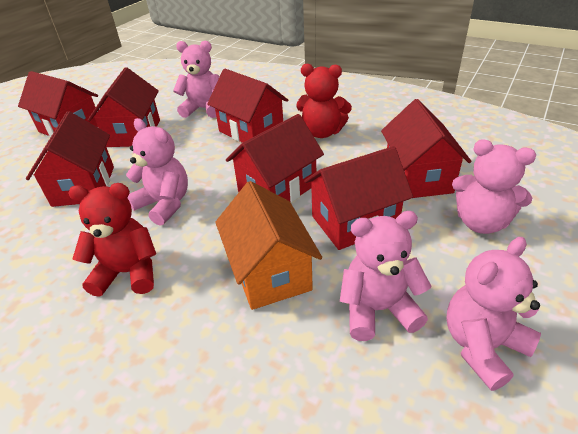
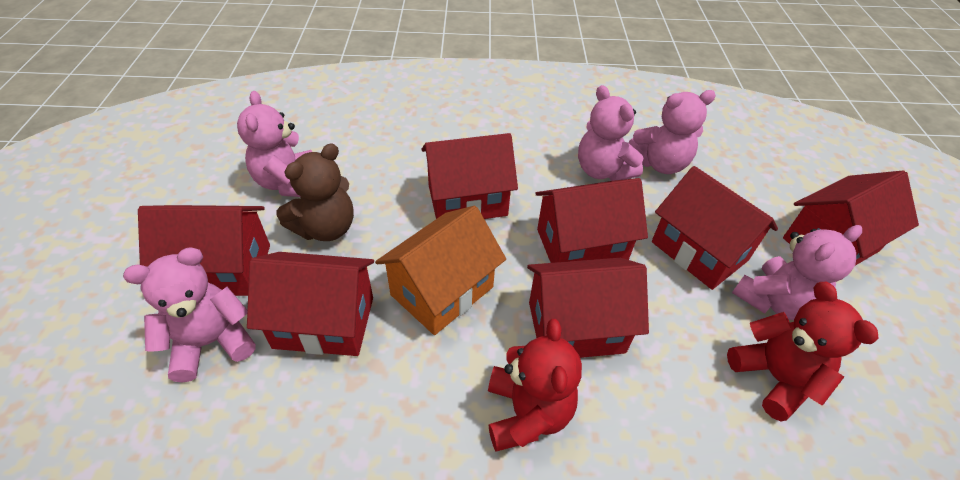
brown teddy bear: 0 -> 1

